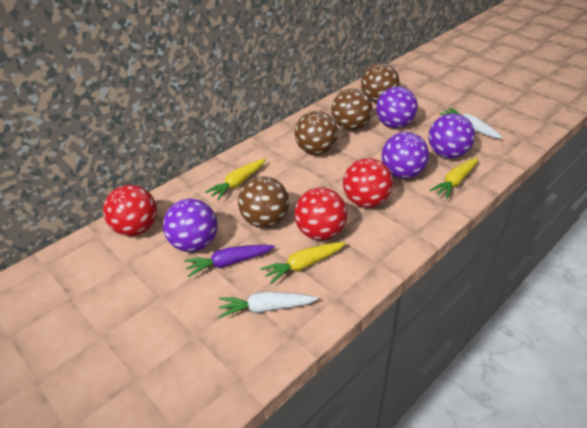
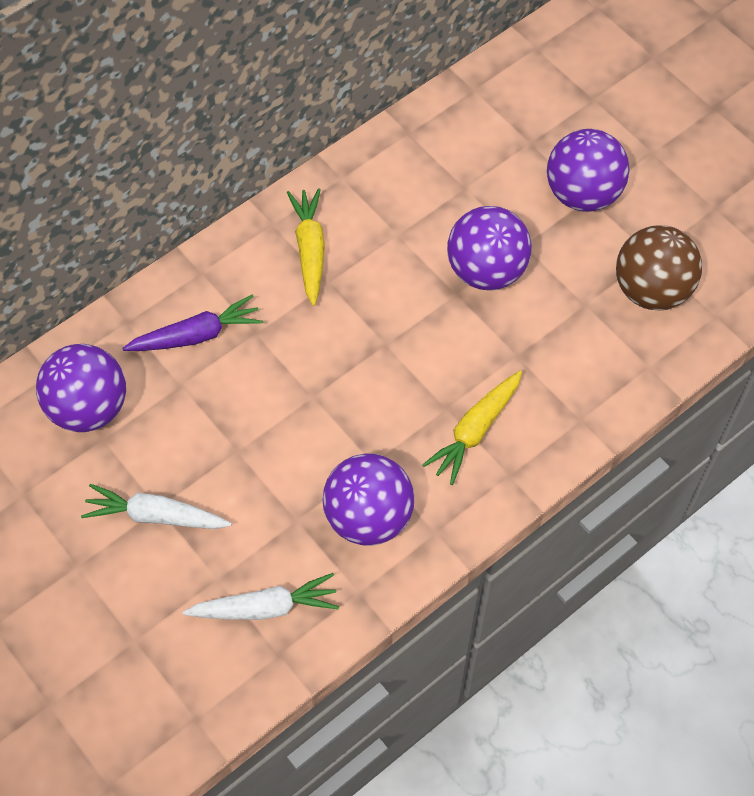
brown ball: 4 -> 1
red ball: 3 -> 0
yellow carrot: 3 -> 2

